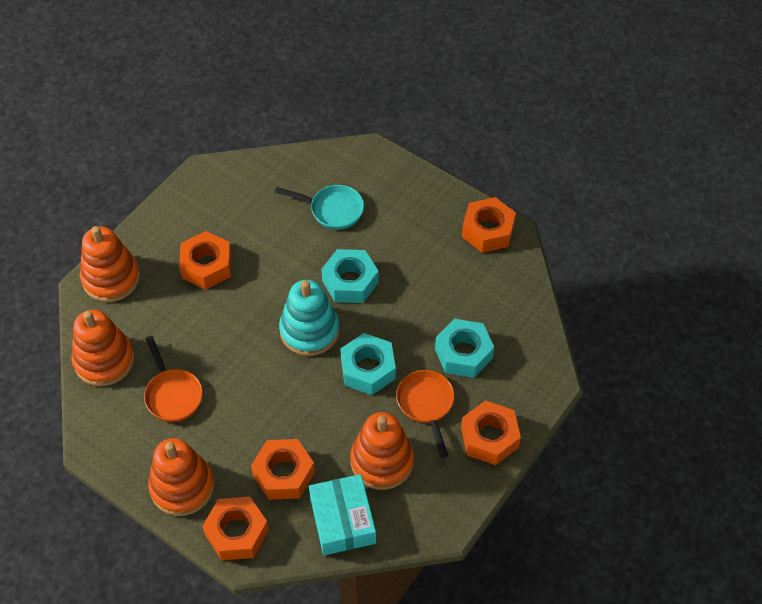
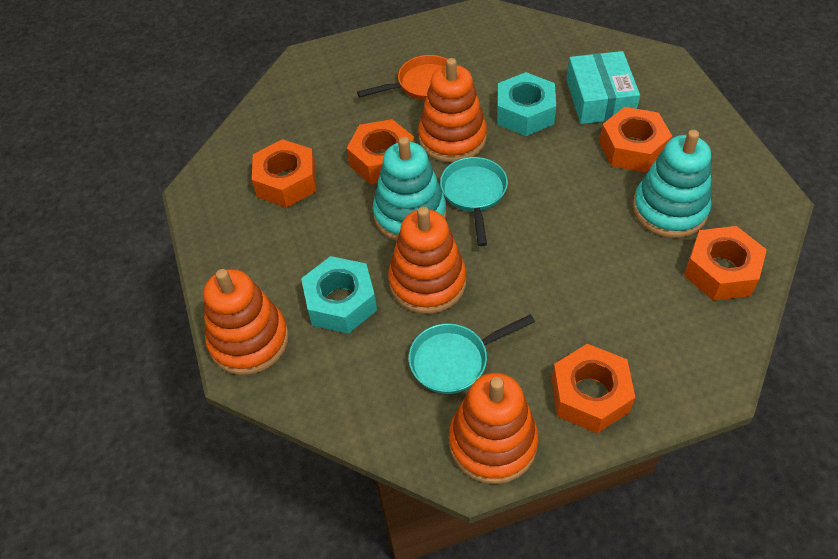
orange pan: 2 -> 1
turquoise nut: 3 -> 2
turquoise pan: 1 -> 2
turquoise stacking toy: 1 -> 2

